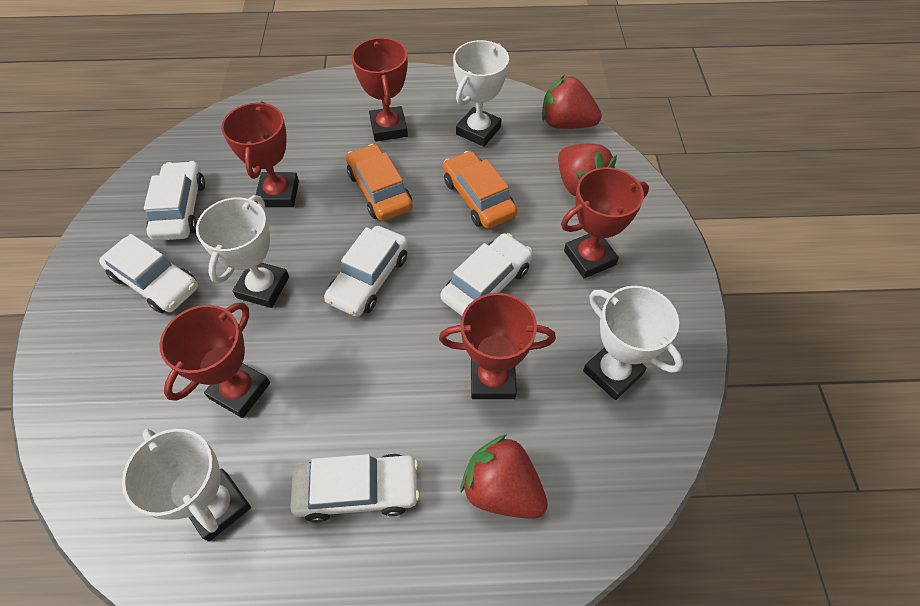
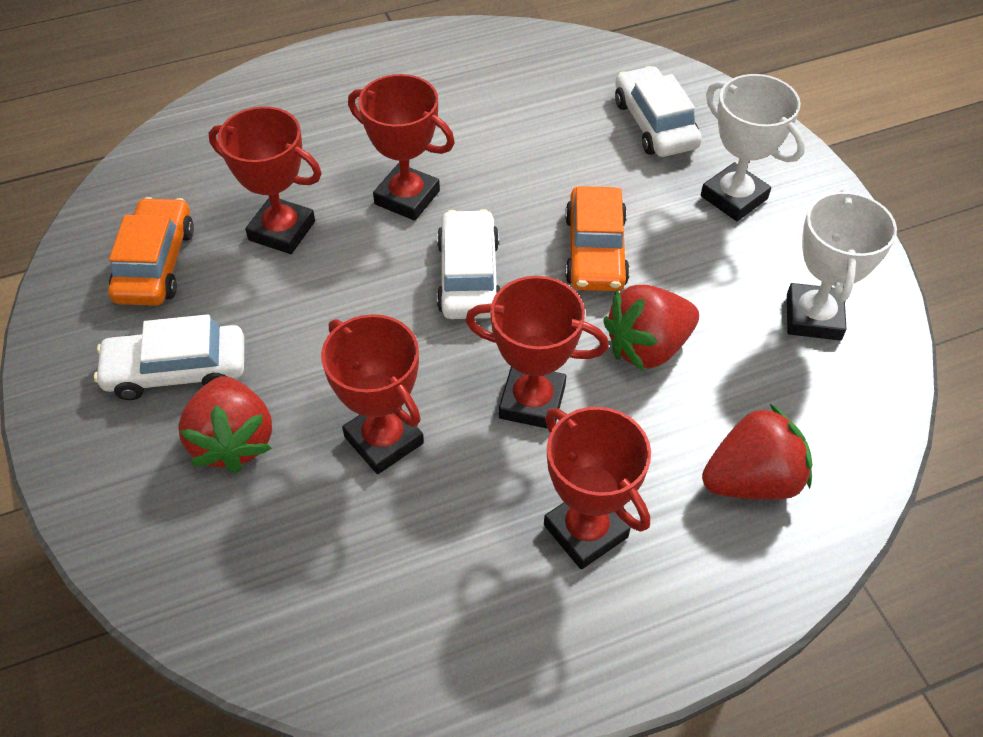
white car: 5 -> 3
white trophy: 4 -> 2

